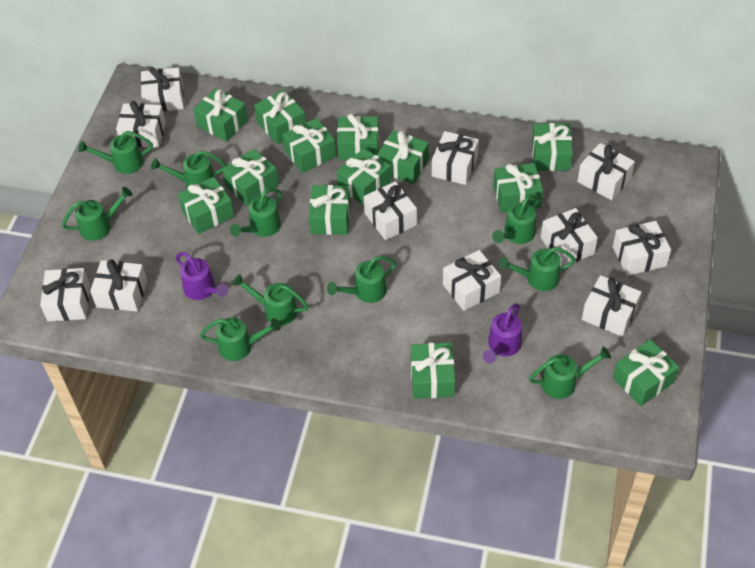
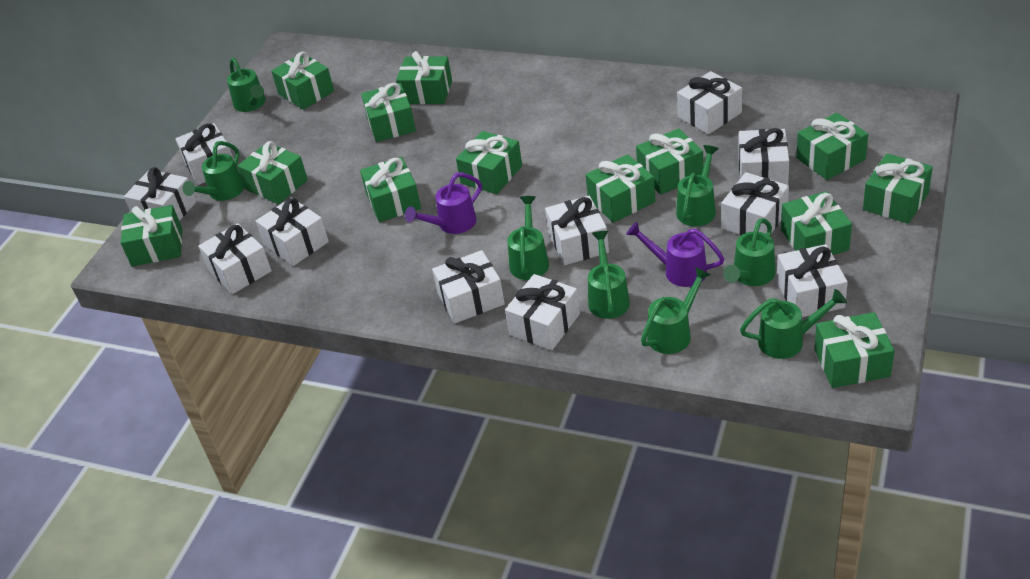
green watering can: 10 -> 8

